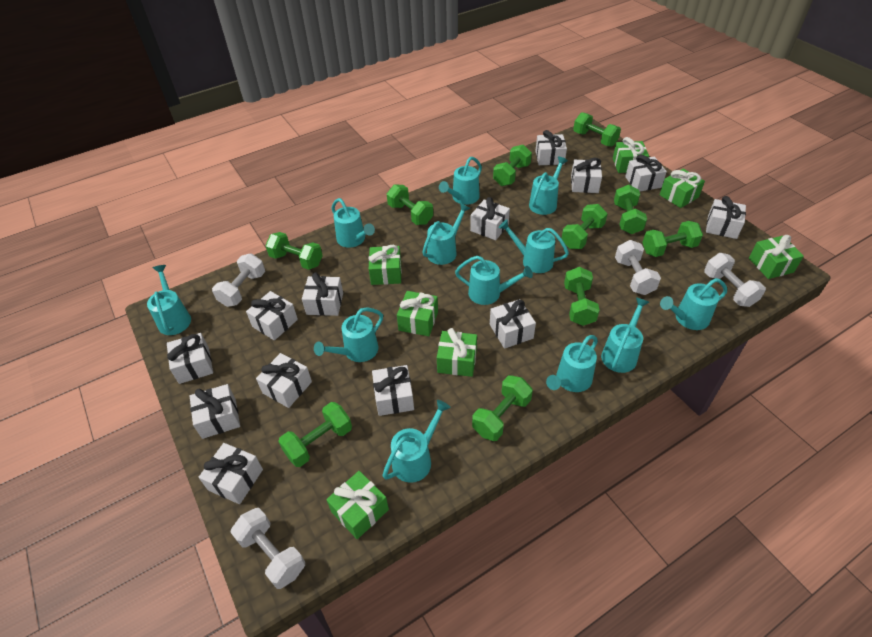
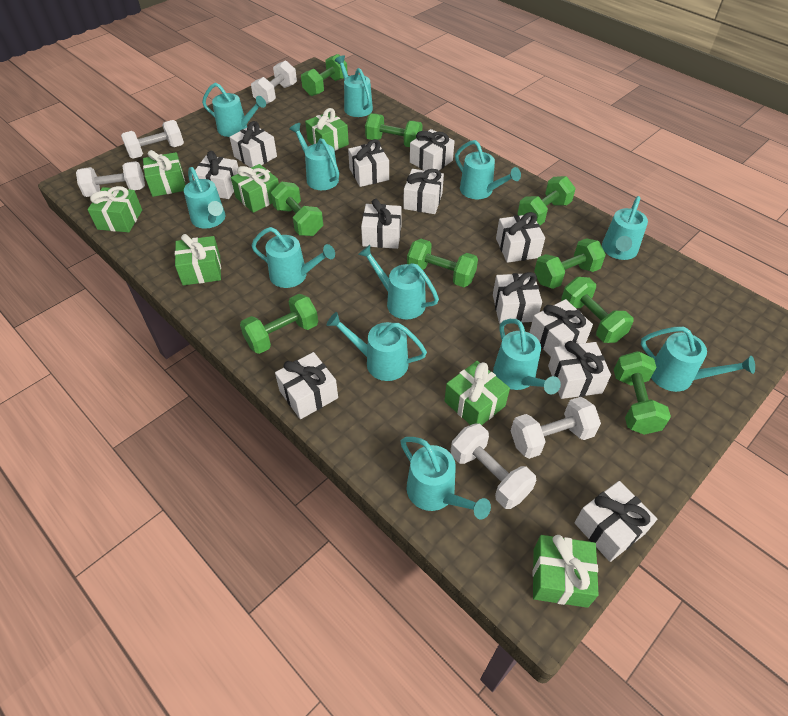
green dumbbell: 10 -> 9
white dumbbell: 4 -> 5
white gift: 13 -> 12

